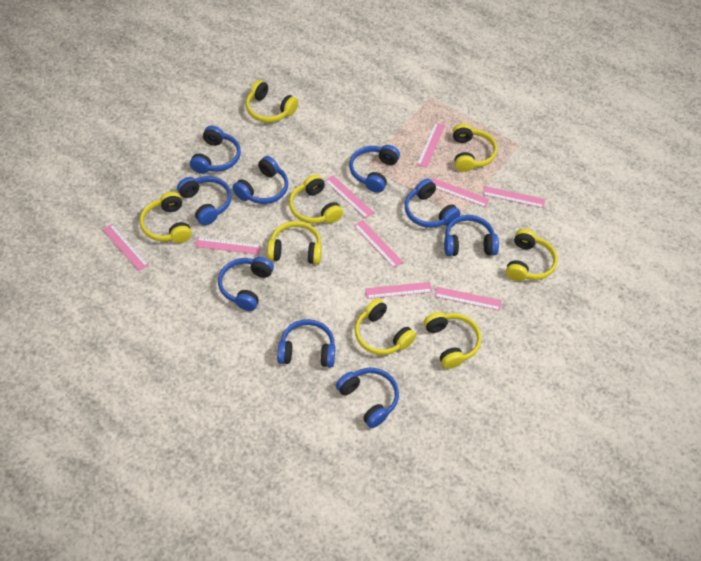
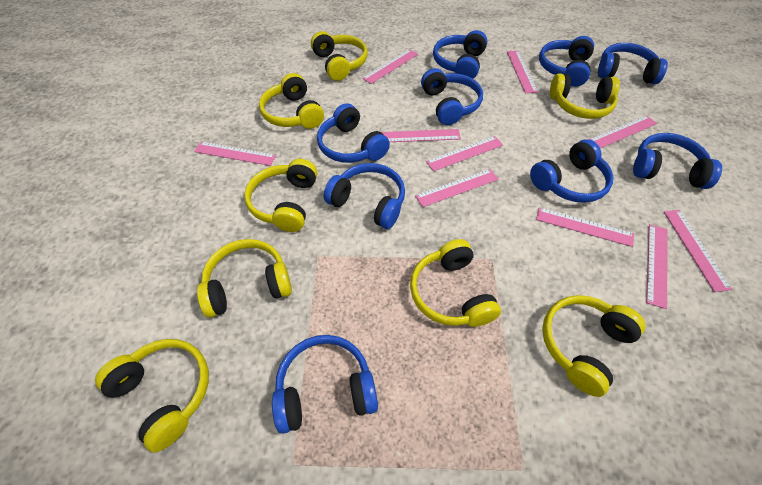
pink ruler: 9 -> 10

